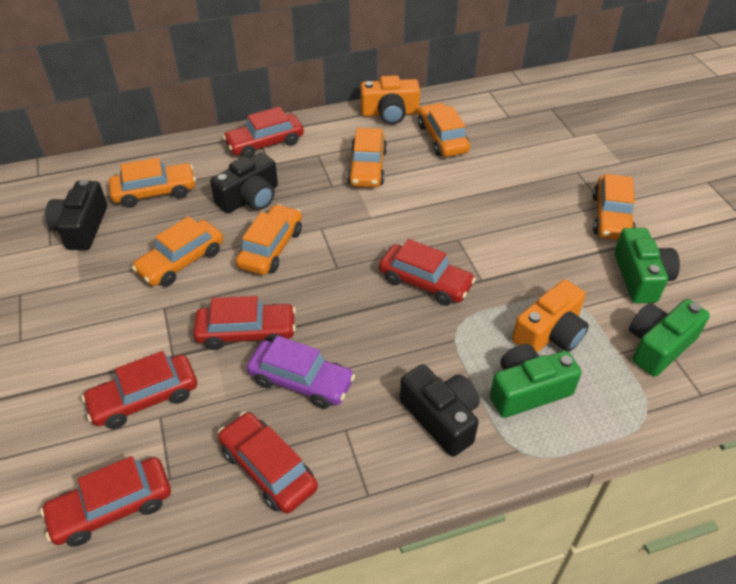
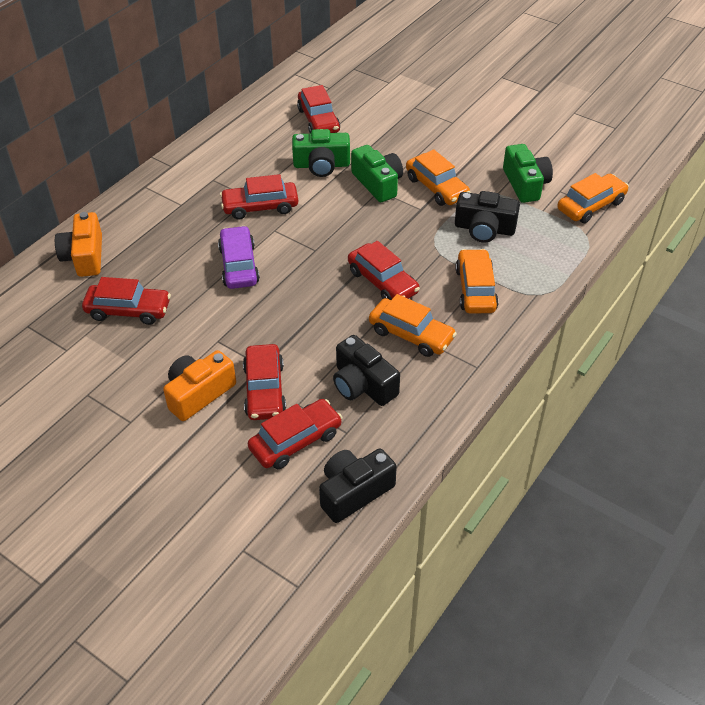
orange car: 6 -> 4

